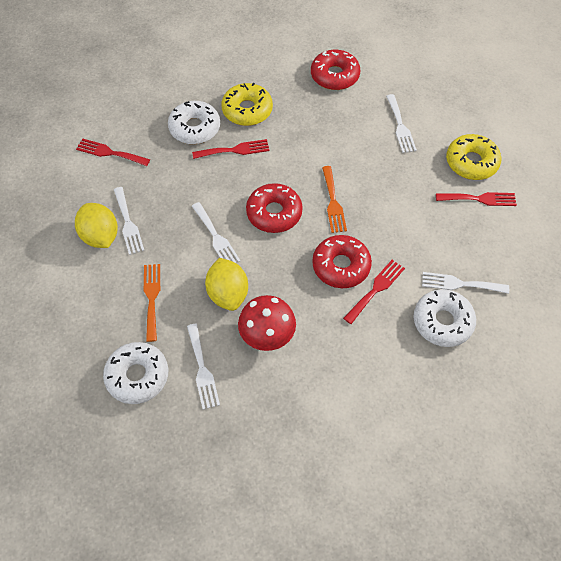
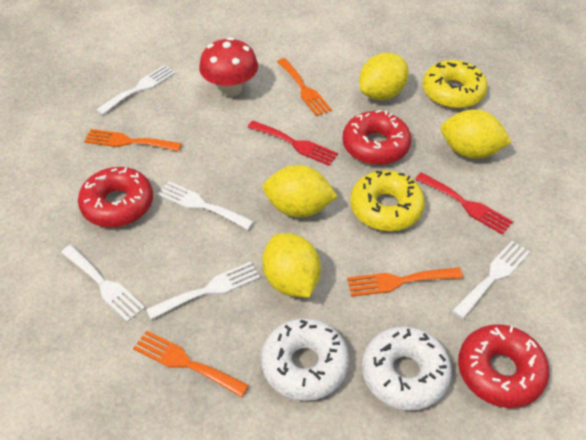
orange fork: 2 -> 4
red fork: 4 -> 2
white donut: 3 -> 2
yellow lemon: 2 -> 4

